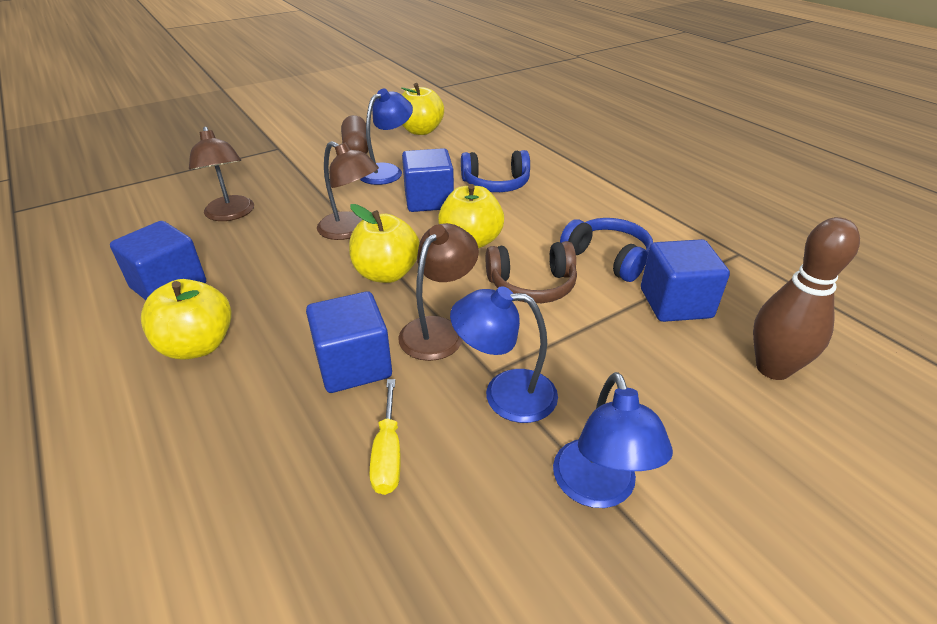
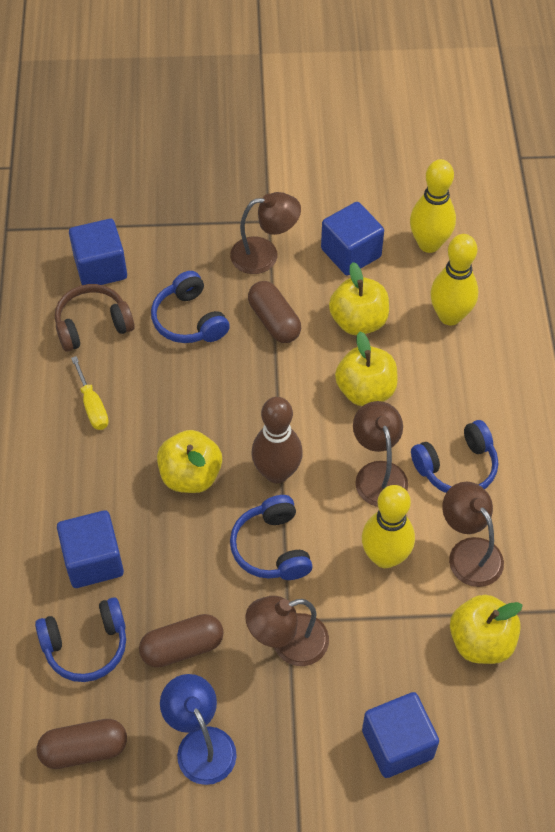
blue headphones: 2 -> 4
blue lamp: 3 -> 1
brown capsule: 1 -> 3
brown lamp: 3 -> 4
yellow bowling pin: 0 -> 3

